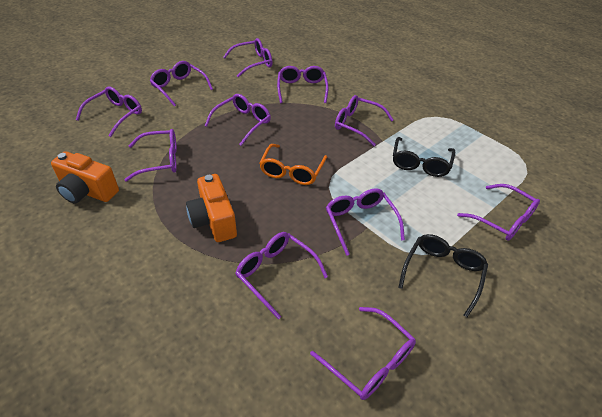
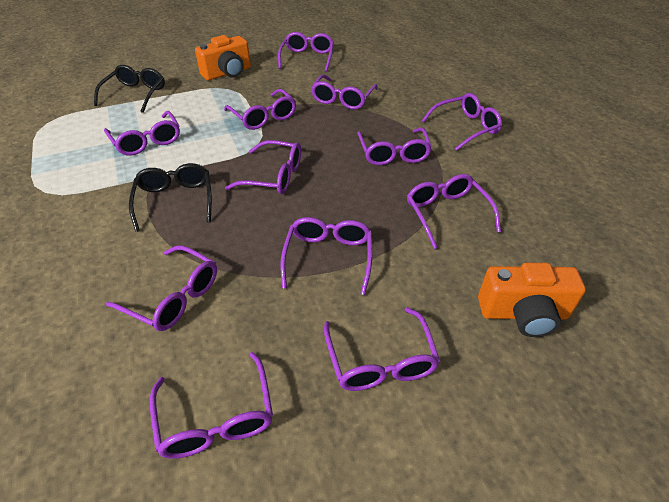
orange glasses: 1 -> 0
purple glasses: 11 -> 12

